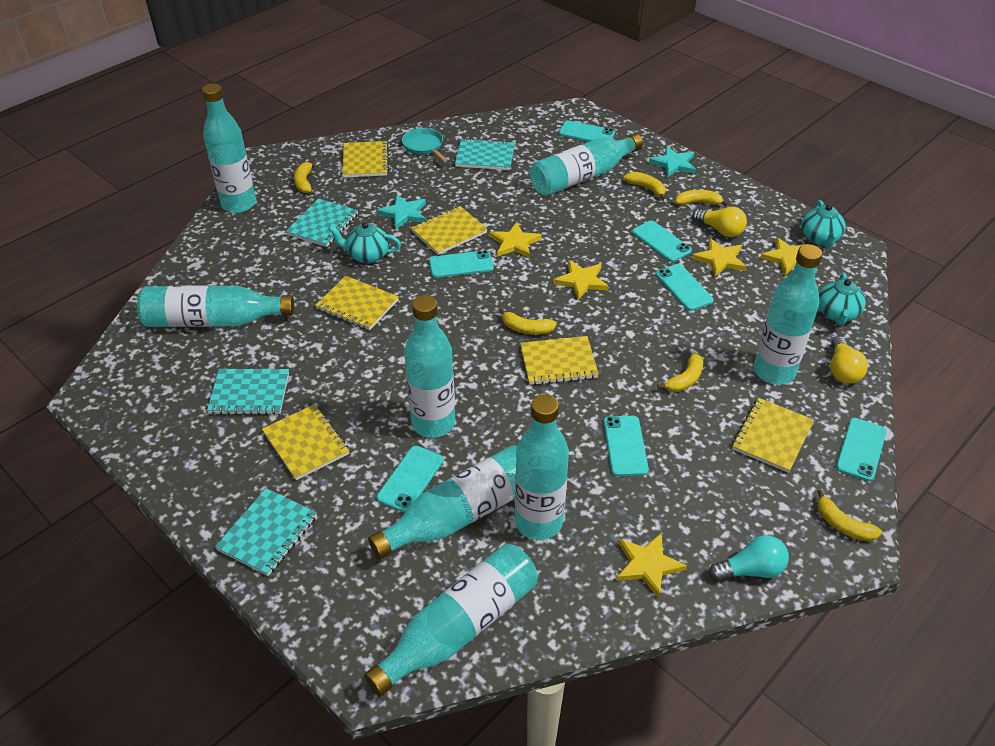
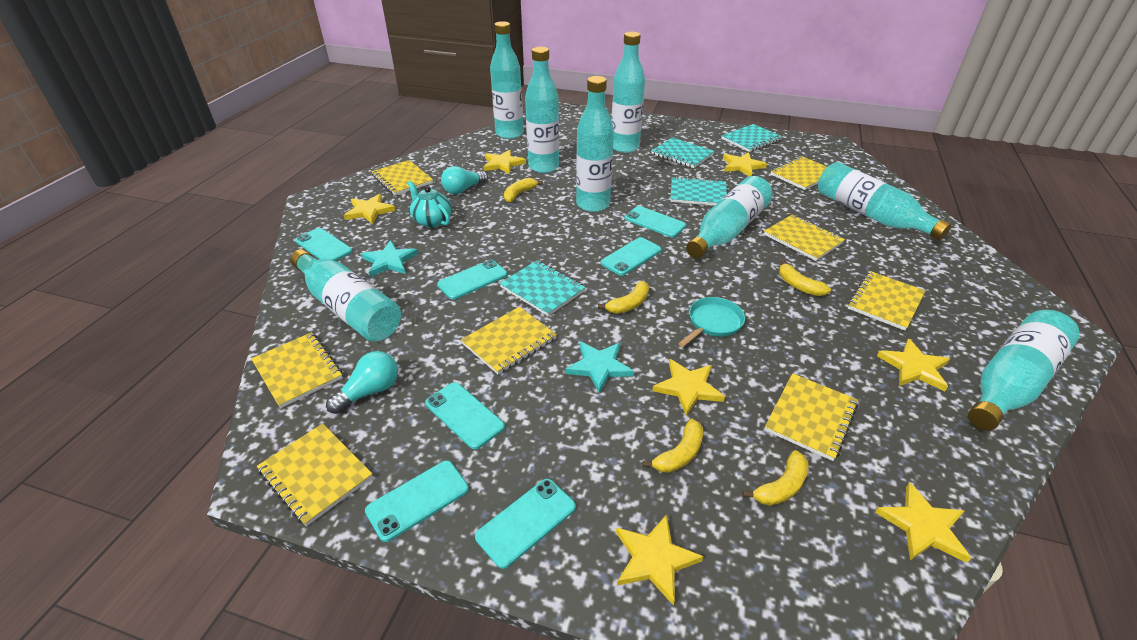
turquoise light bulb: 1 -> 2
turquoise teapot: 3 -> 1
yellow banana: 6 -> 5
yellow light bulb: 2 -> 0
yellow notebook: 6 -> 8
yellow star: 5 -> 7

